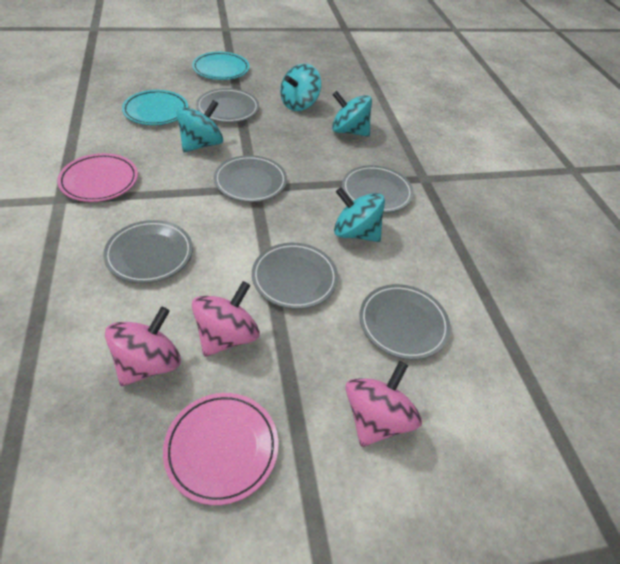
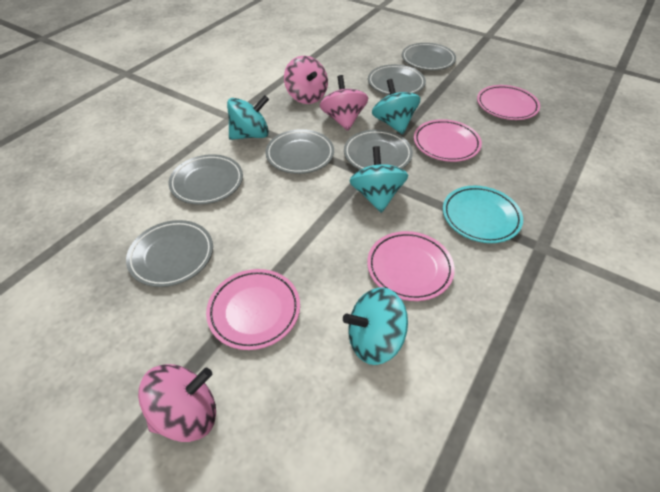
pink plate: 2 -> 4
turquoise plate: 2 -> 1

